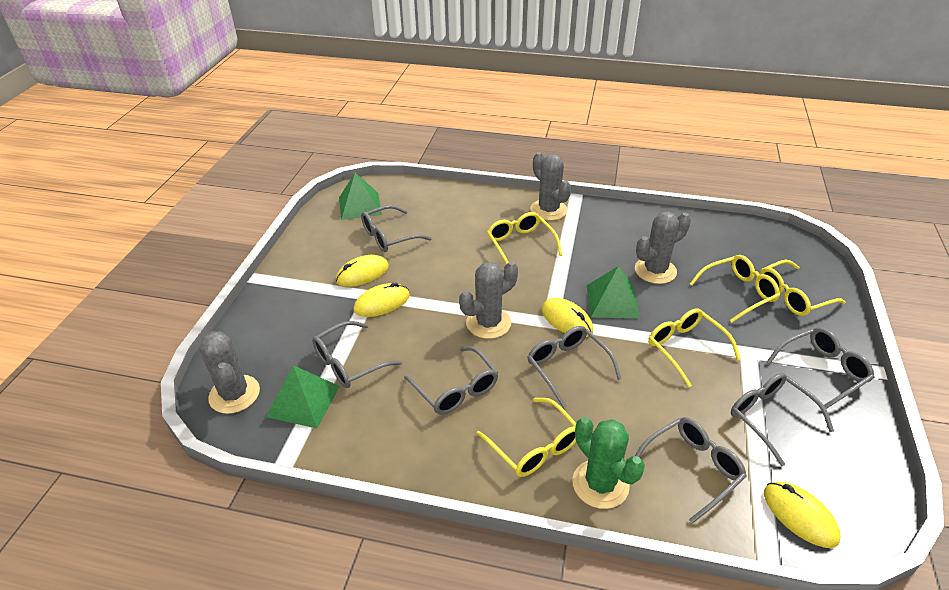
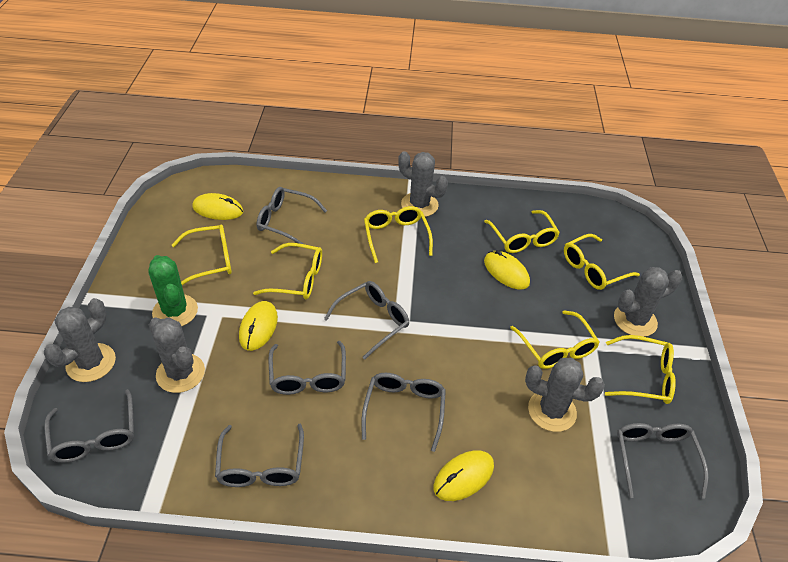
green pyramid: 3 -> 0
grey cactus: 4 -> 5
yellow glasses: 5 -> 7

